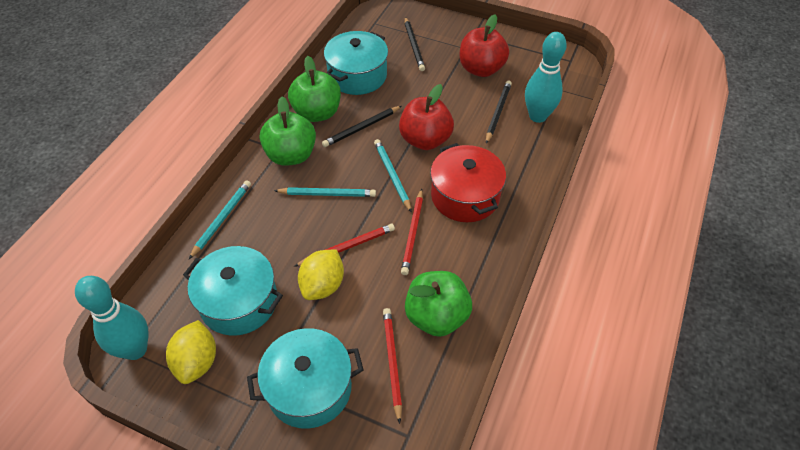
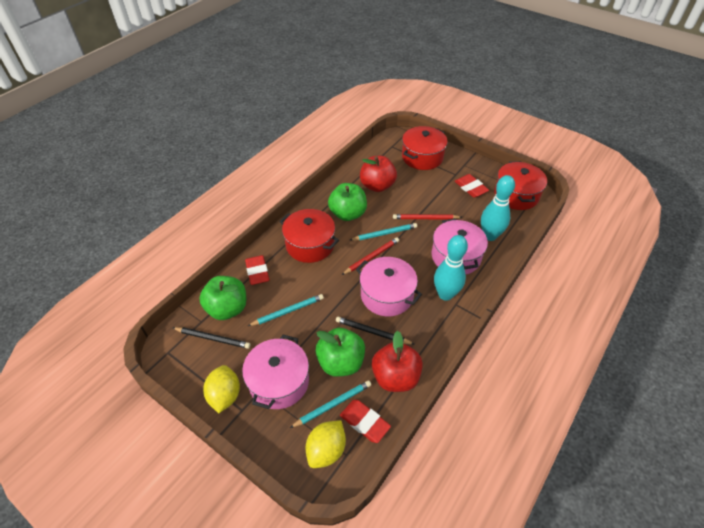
black pencil: 3 -> 2
pink pot: 0 -> 3
red eraser: 0 -> 3
red pencil: 3 -> 2
red pot: 1 -> 3
turquoise pot: 3 -> 0

